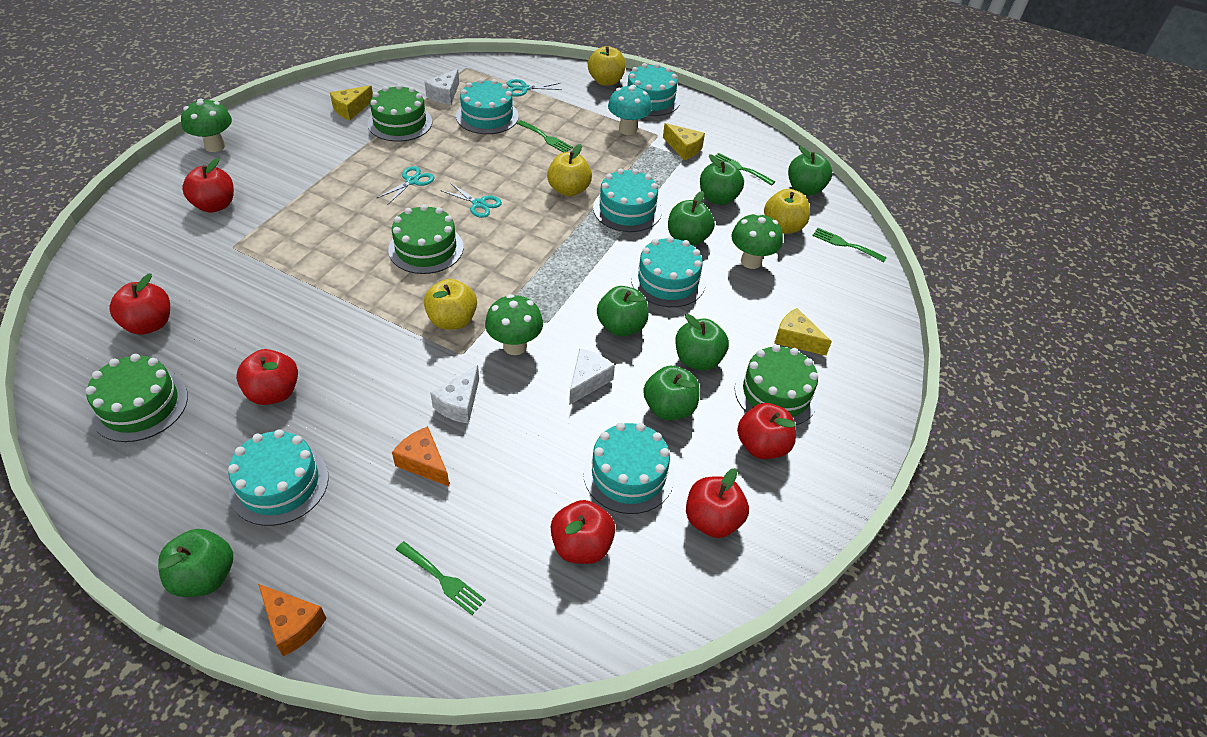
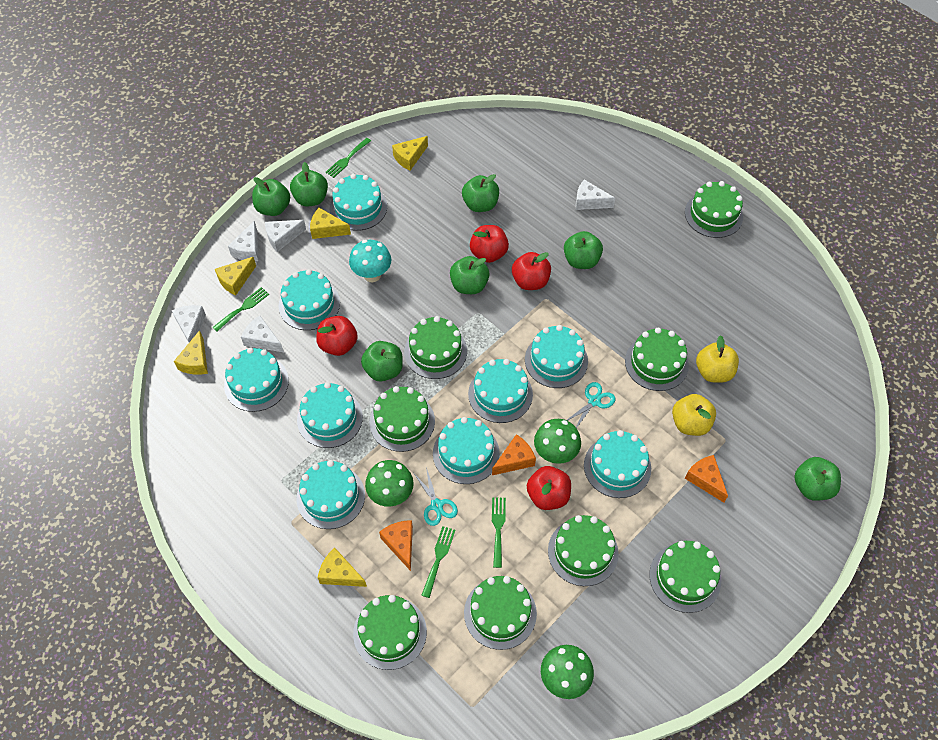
green cake: 4 -> 8
orange cheese: 2 -> 3
red apple: 6 -> 4
turquoise cake: 6 -> 9
turquoise scissors: 3 -> 2
white cheese: 3 -> 5
yellow apple: 4 -> 2
yellow cheese: 3 -> 5

